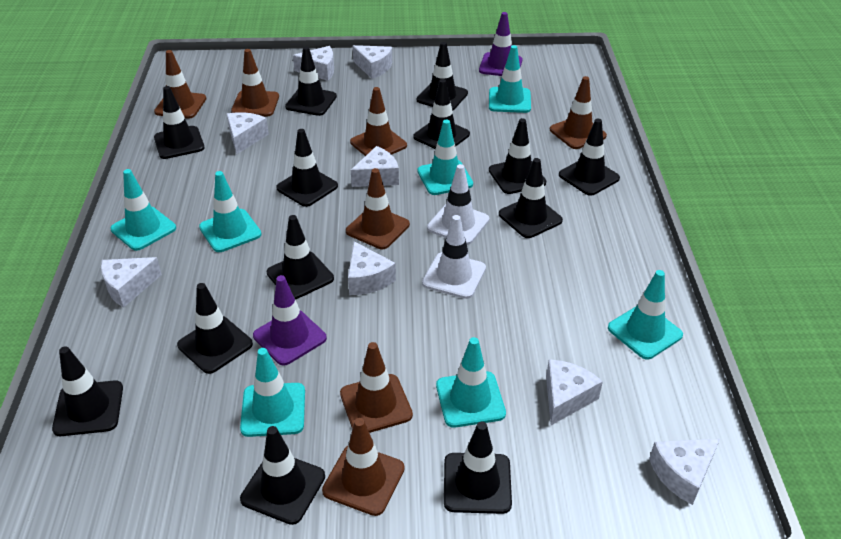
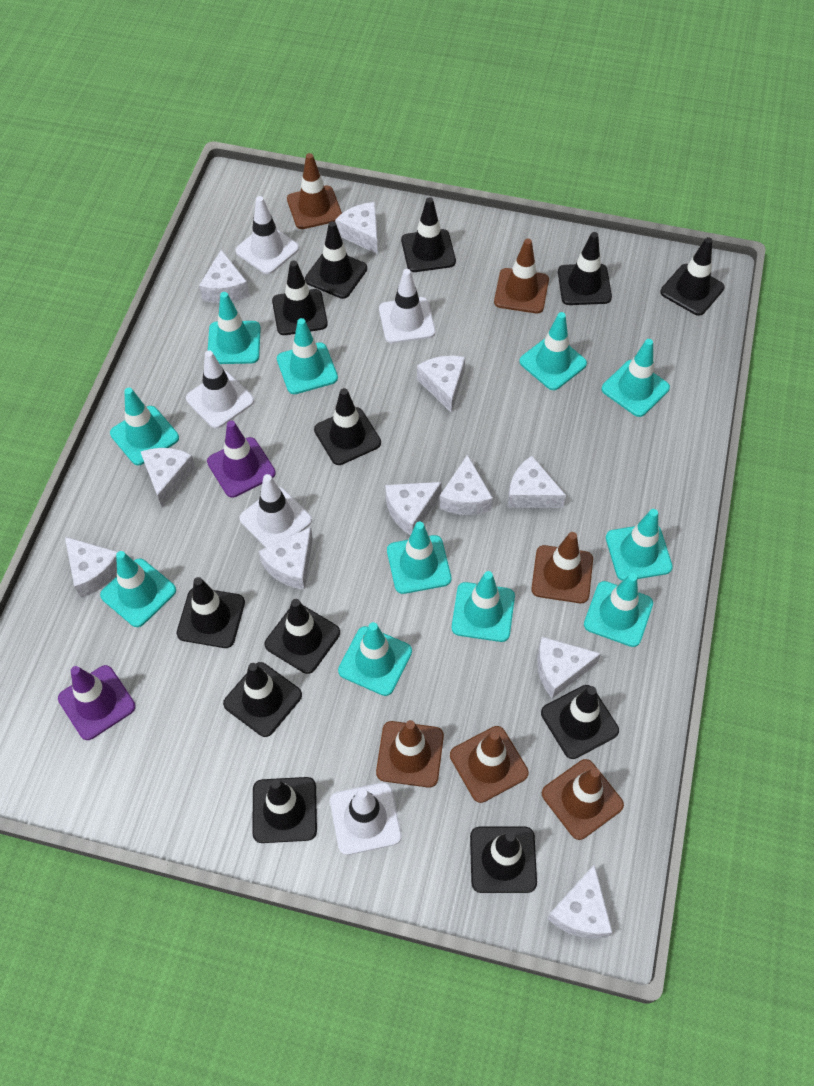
black traffic cone: 13 -> 12
brown traffic cone: 7 -> 6
turquoise traffic cone: 7 -> 11
white cheese: 8 -> 11
white traffic cone: 2 -> 5

